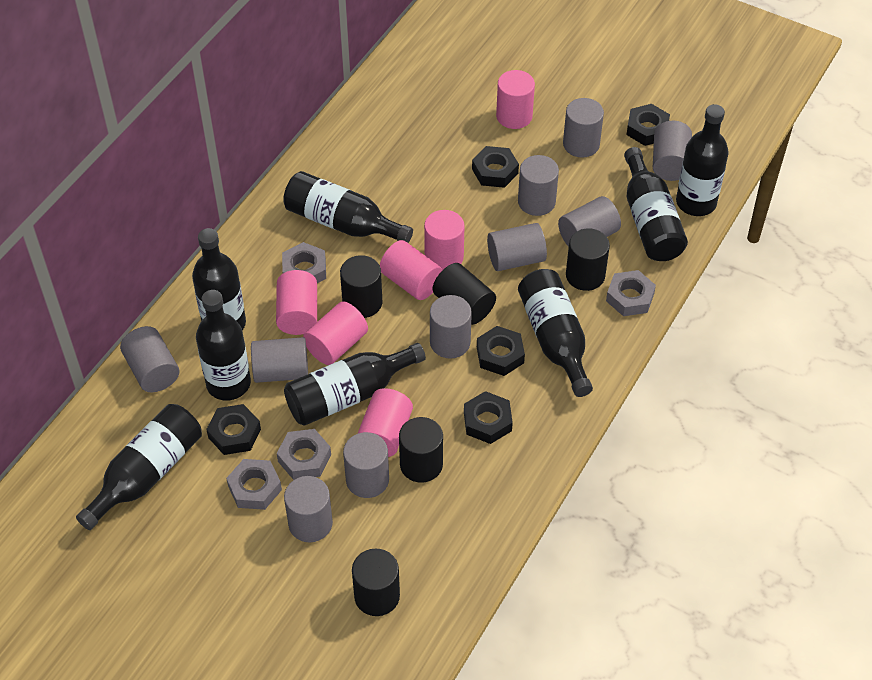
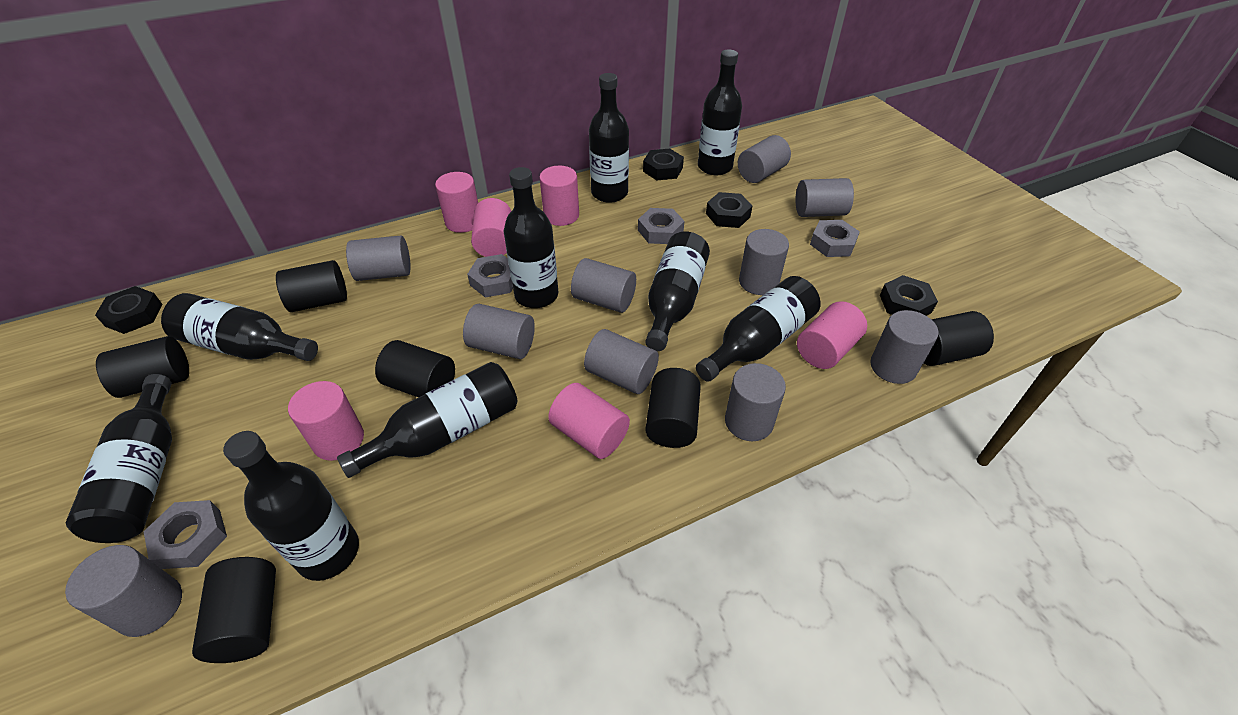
black bottle: 8 -> 9
black cylinder: 5 -> 6
black nut: 5 -> 4

